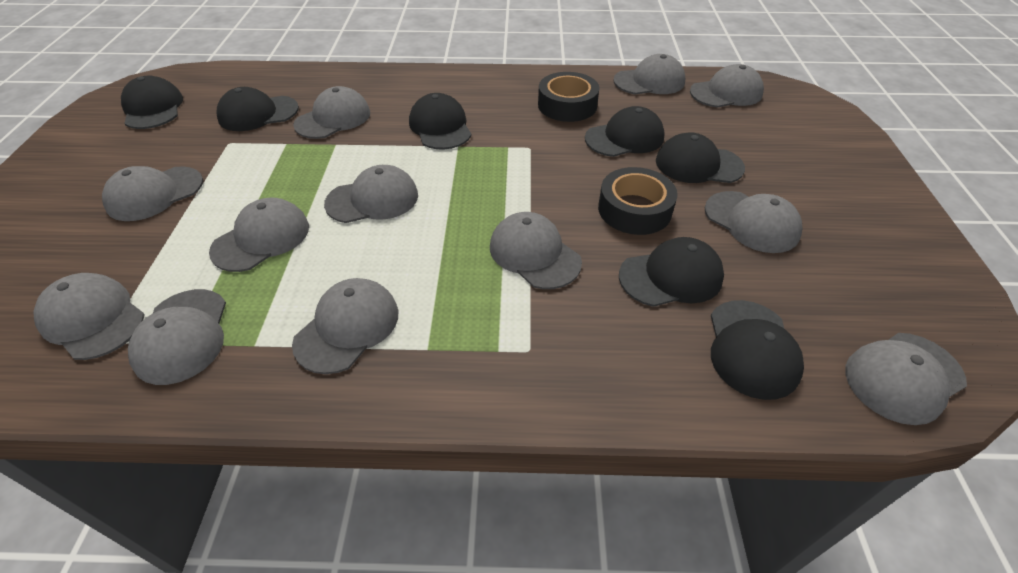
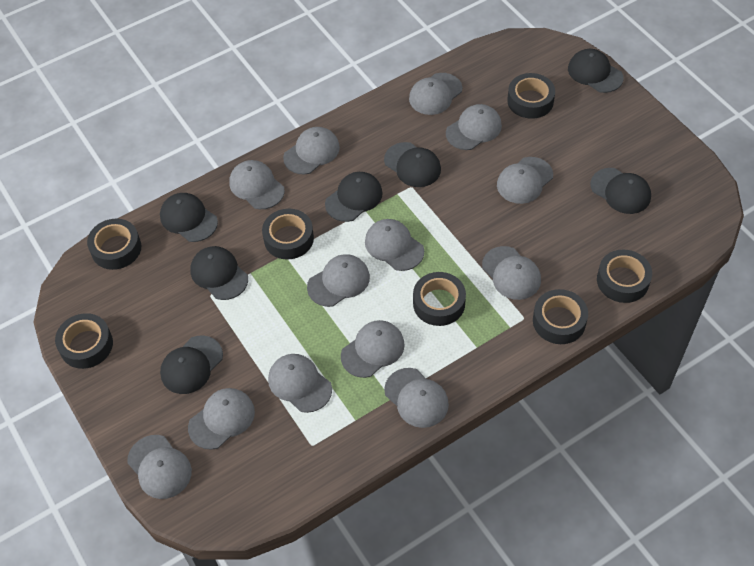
black tape: 2 -> 7
grey cap: 12 -> 13

